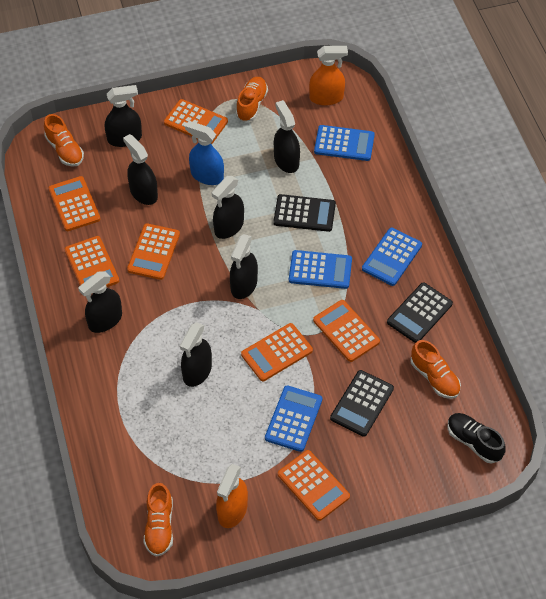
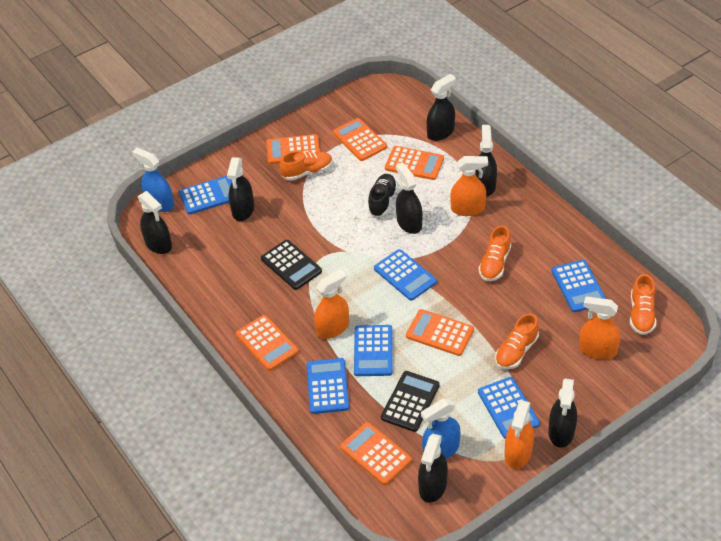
black calculator: 3 -> 2
blue calculator: 4 -> 6
blue spray bottle: 1 -> 2
orange calculator: 7 -> 6
orange spray bottle: 2 -> 4

